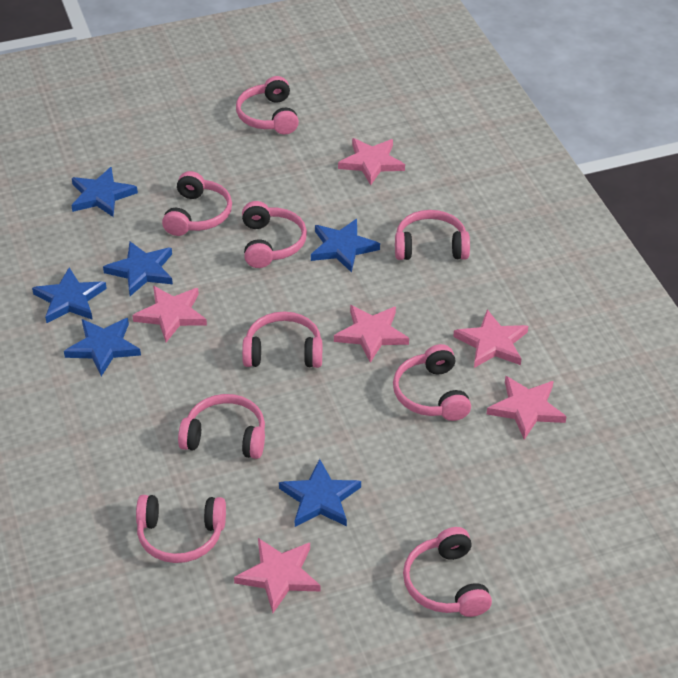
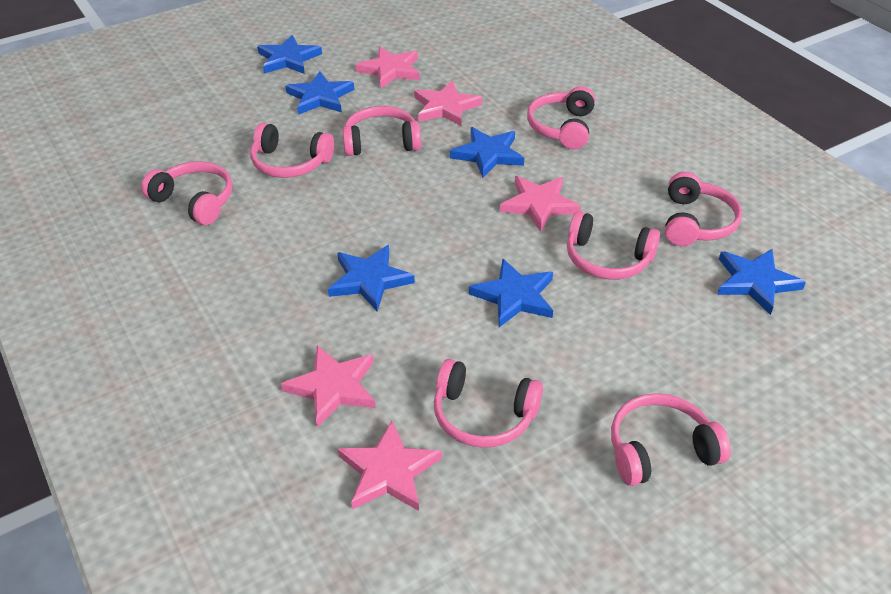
pink headphones: 9 -> 8
pink star: 6 -> 5

